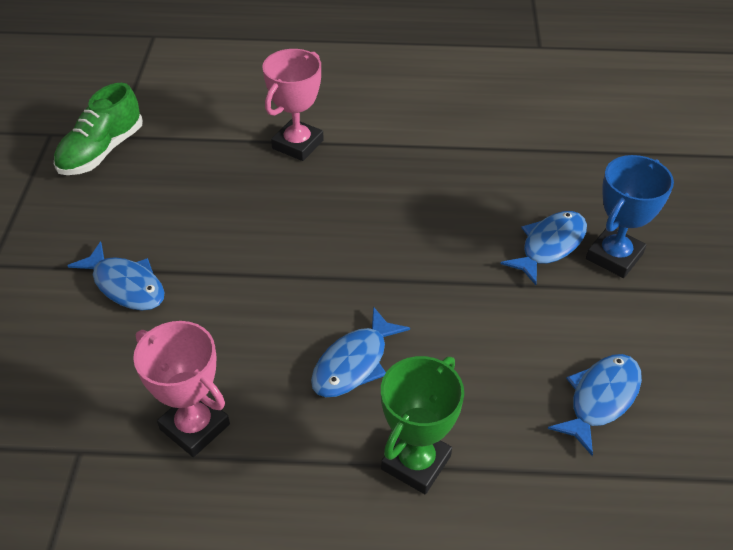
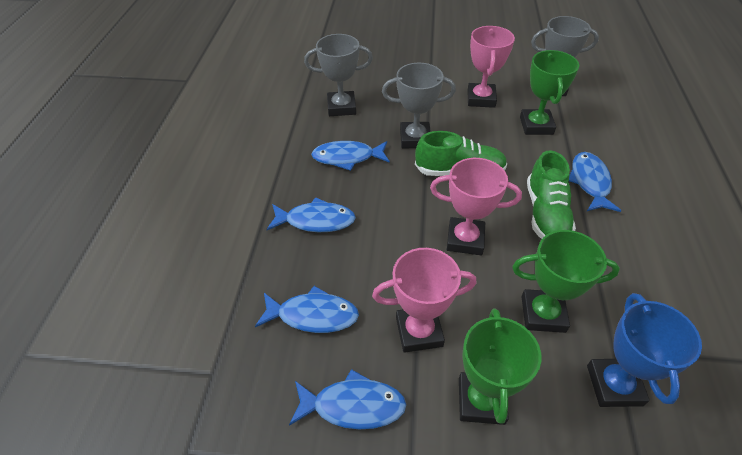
blue fish: 4 -> 5
green shoe: 1 -> 2
green trophy: 1 -> 3
grey trophy: 0 -> 3
pink trophy: 2 -> 3

